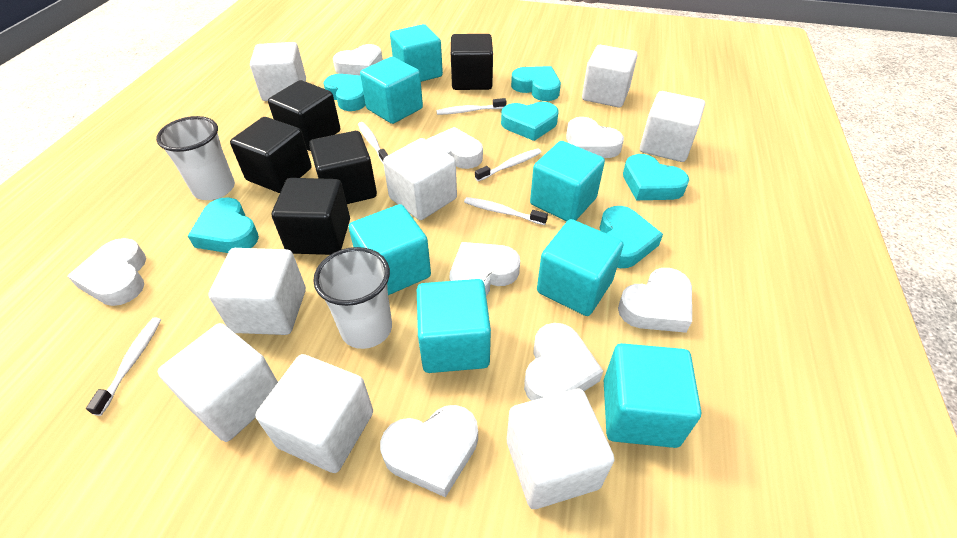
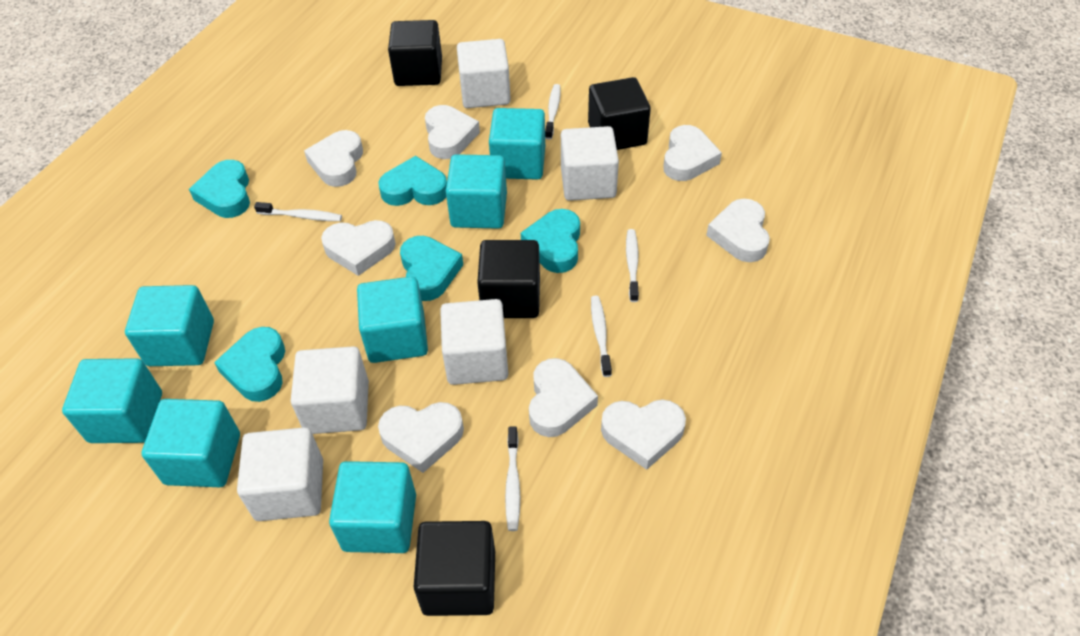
black cube: 5 -> 4
turquoise heart: 6 -> 5
white cube: 8 -> 5
white cup: 2 -> 0

